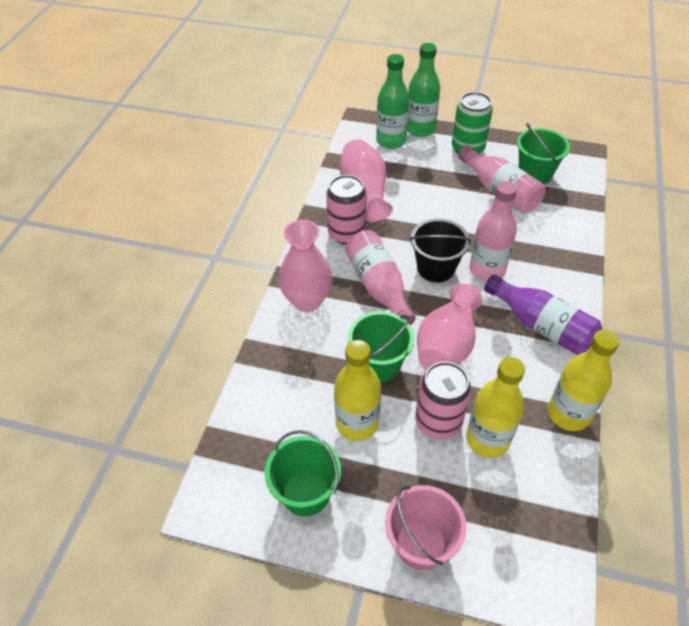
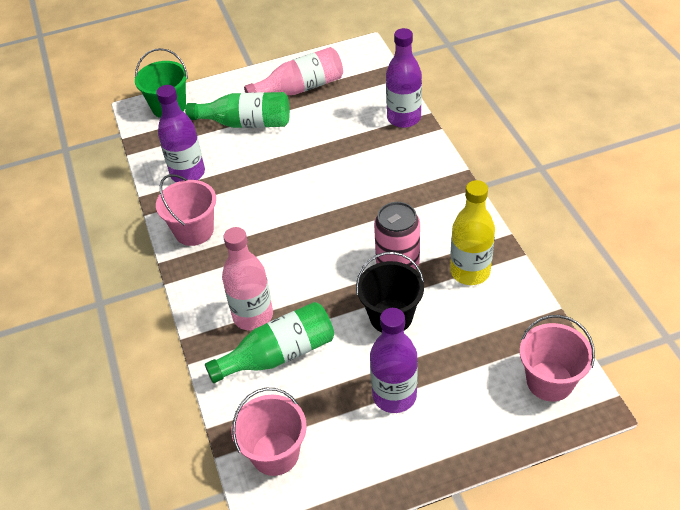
green bucket: 3 -> 1
green can: 1 -> 0
pink bottle: 3 -> 2
pink bucket: 1 -> 3
pink can: 2 -> 1
pink vase: 3 -> 0
purple bottle: 1 -> 3
yellow bottle: 3 -> 1

